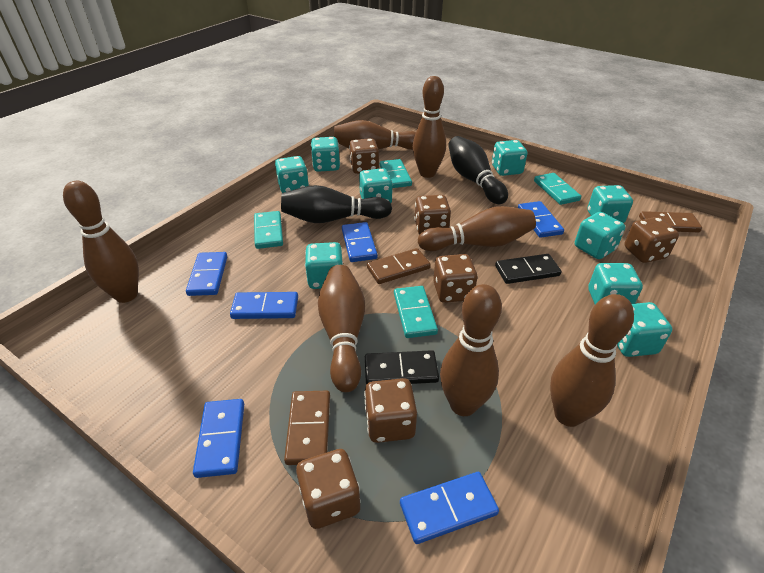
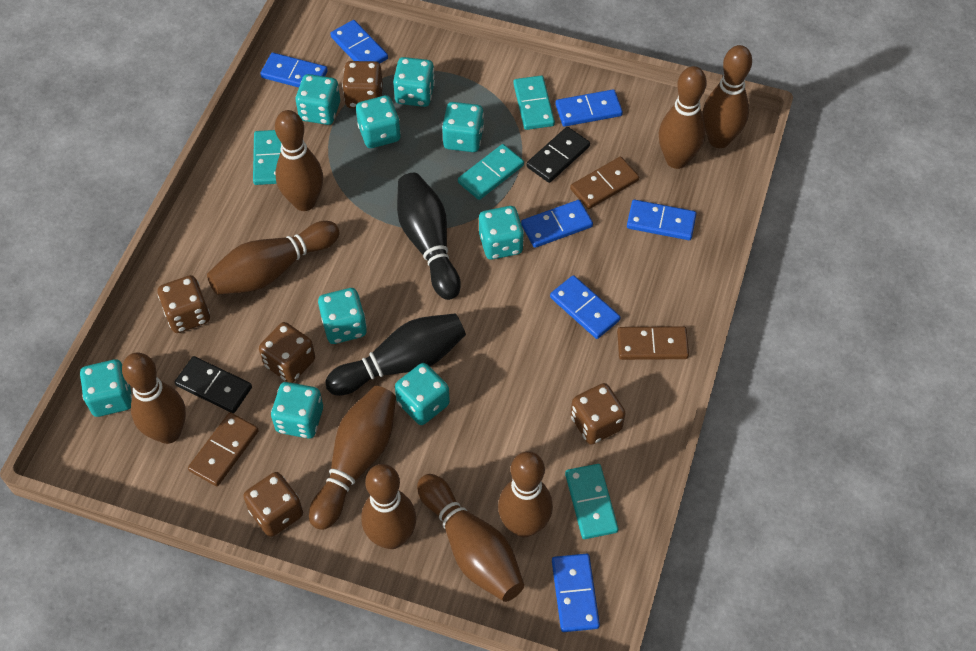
blue domino: 6 -> 7
brown bowling pin: 7 -> 9
brown dice: 6 -> 5

